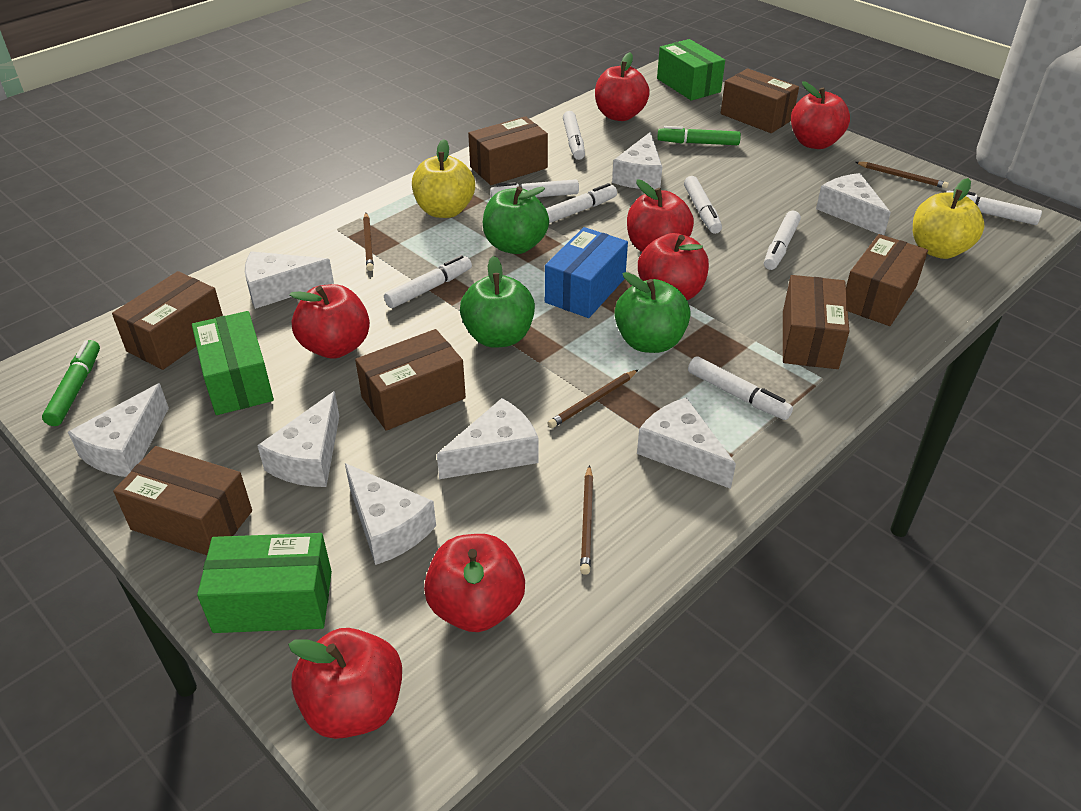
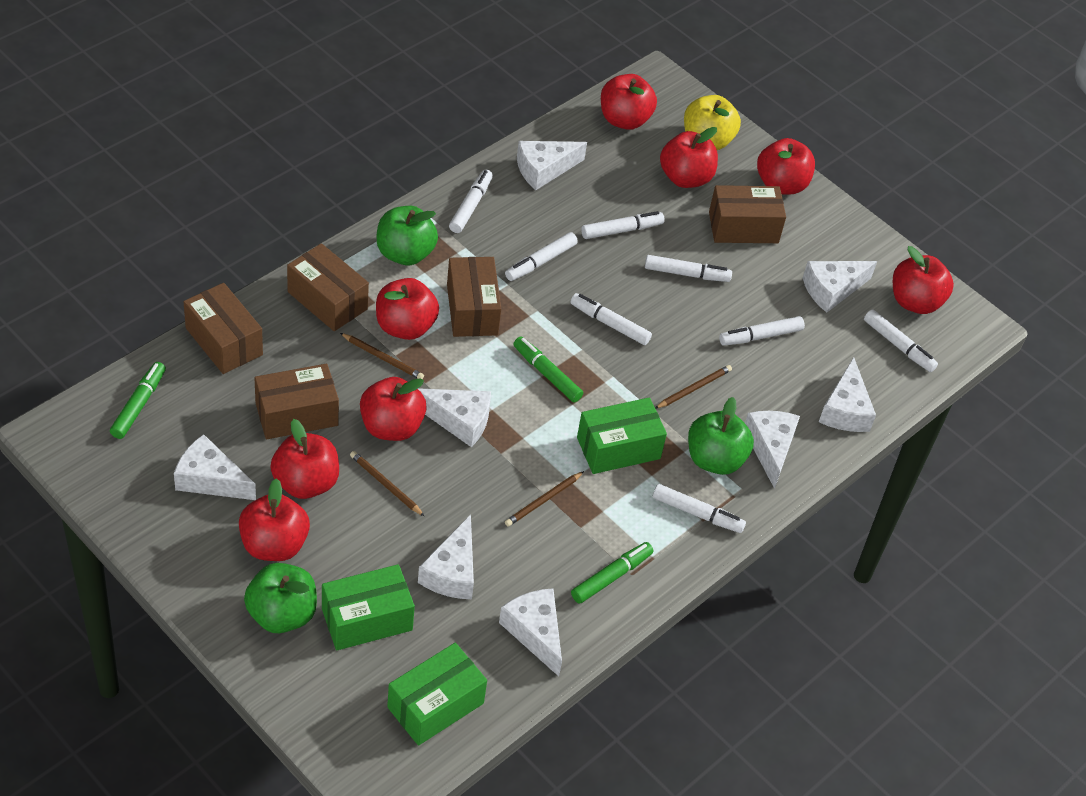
blue box: 1 -> 0
brown box: 7 -> 5
green marker: 2 -> 3
red apple: 7 -> 8
yellow apple: 2 -> 1

